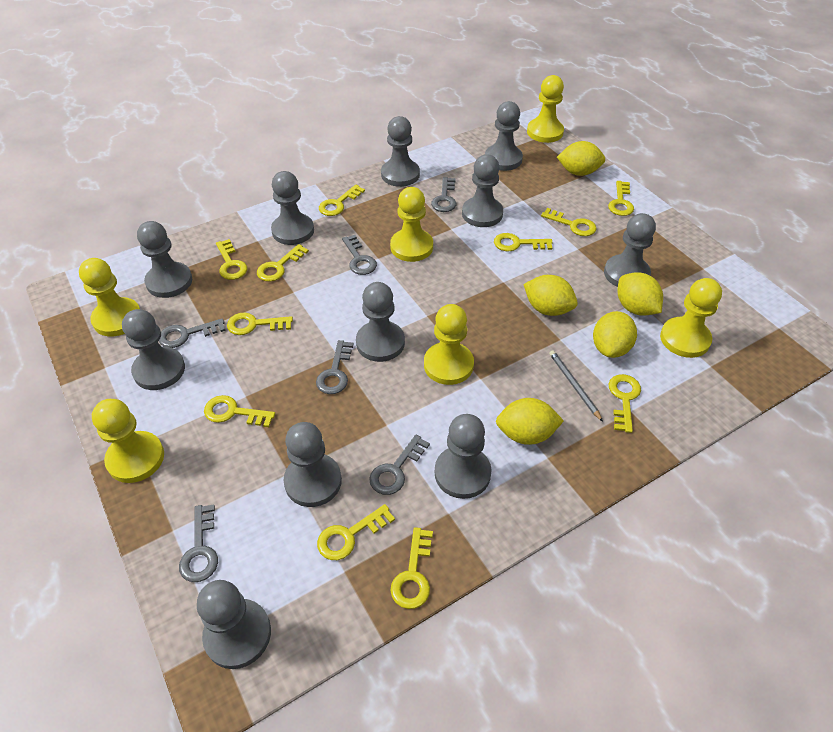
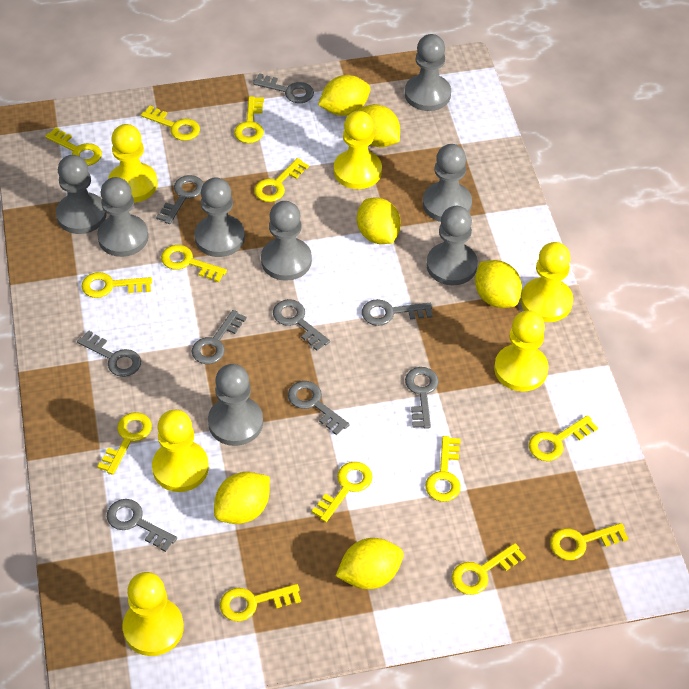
grey key: 6 -> 9
grey pawn: 11 -> 8
grey pencil: 1 -> 0
yellow key: 11 -> 13
yellow lemon: 5 -> 6

